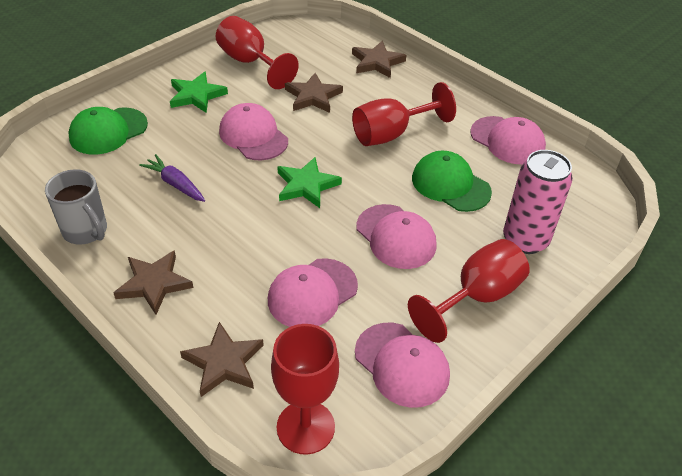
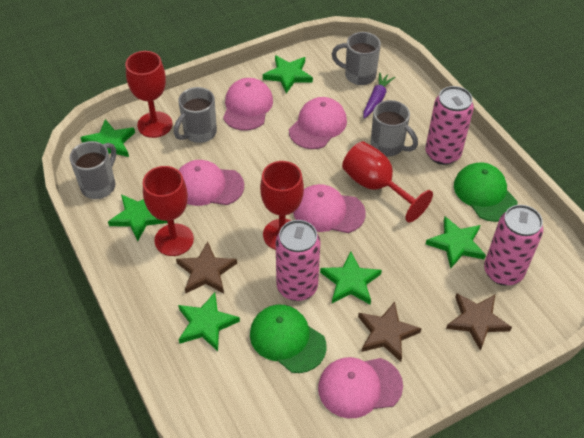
brown star: 4 -> 3
green star: 2 -> 6
grey mug: 1 -> 4
pink can: 1 -> 3

